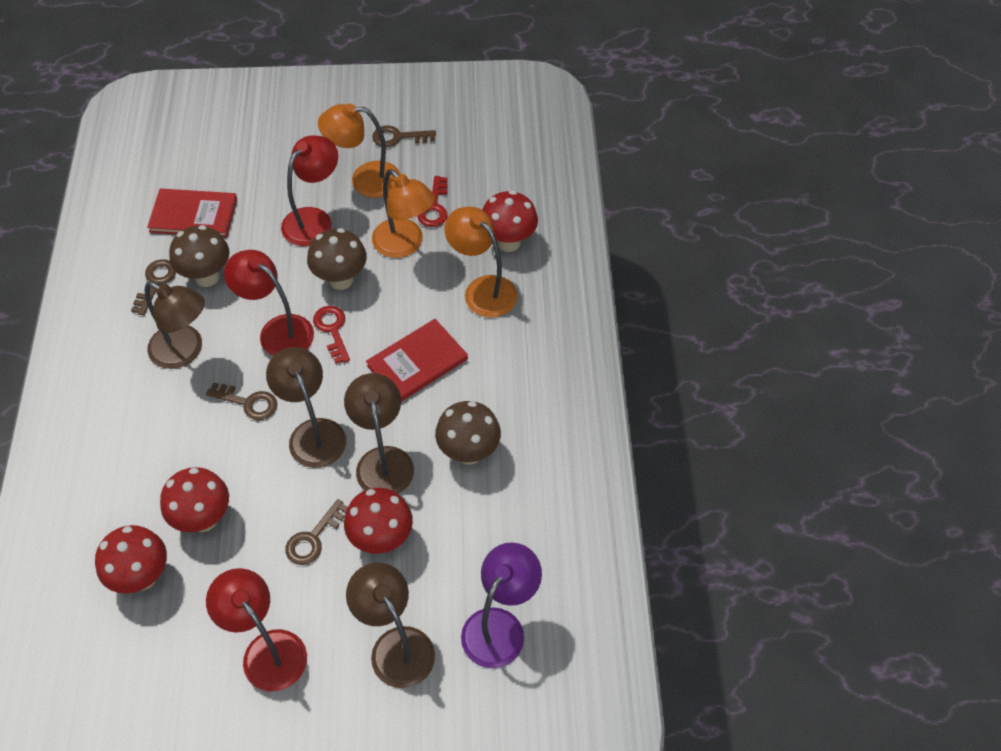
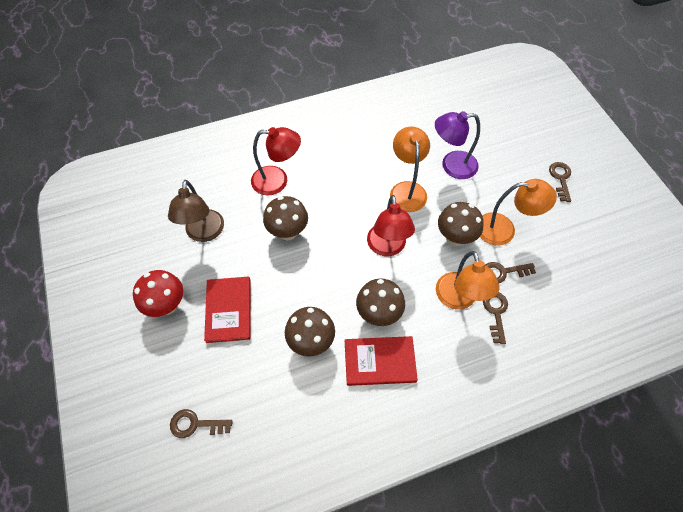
brown lamp: 4 -> 1
brown mushroom: 3 -> 4
red key: 2 -> 0
red lamp: 3 -> 2
red mushroom: 4 -> 1

